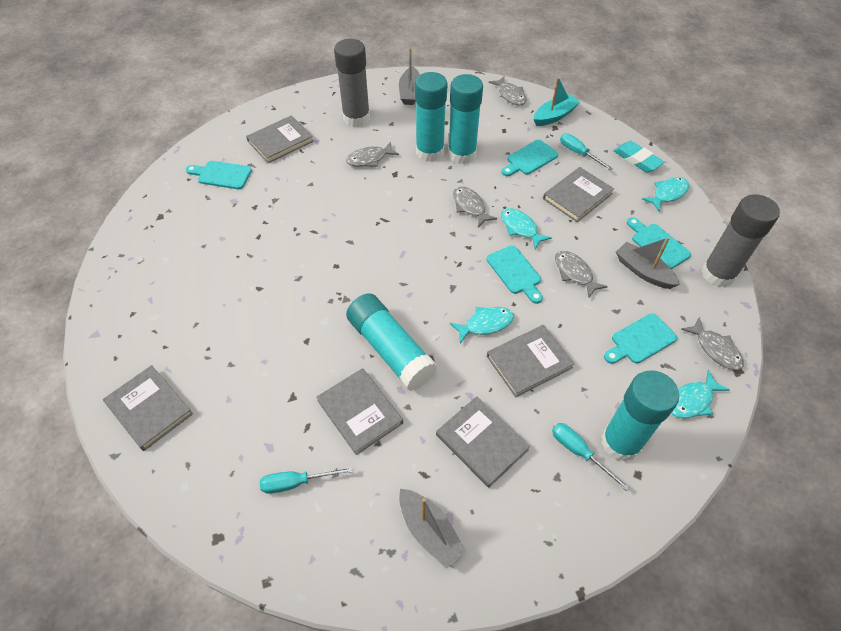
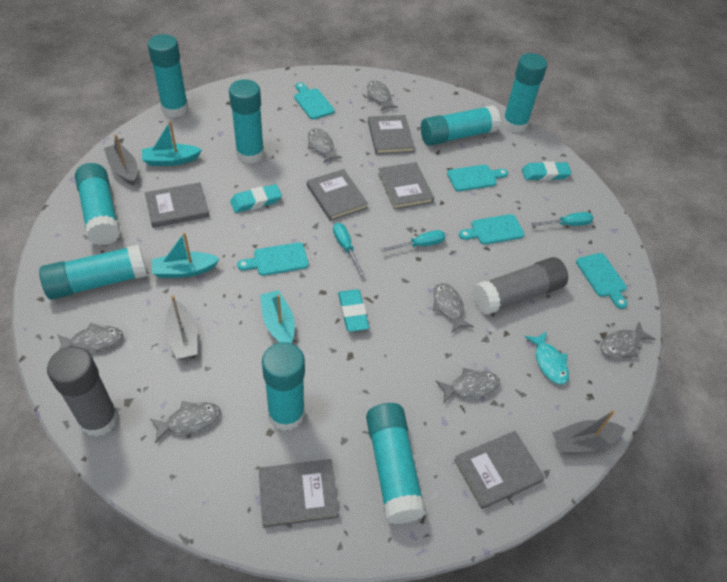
grey fish: 5 -> 7
turquoise boat: 1 -> 3
turquoise eraser: 1 -> 3
turquoise fish: 4 -> 1
turquoise glue stick: 4 -> 8

